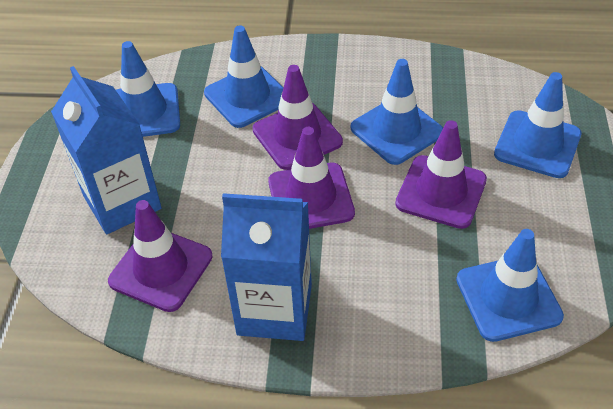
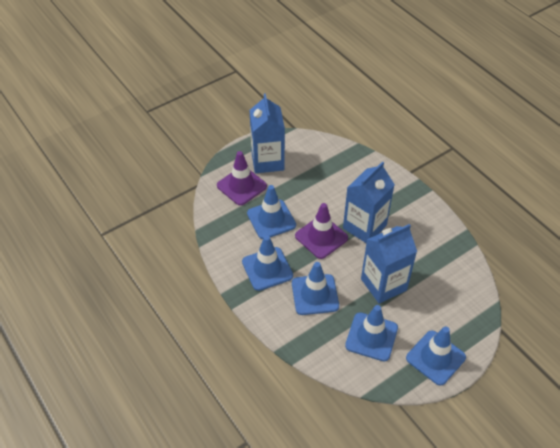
blue carton: 2 -> 3
purple traffic cone: 4 -> 2

